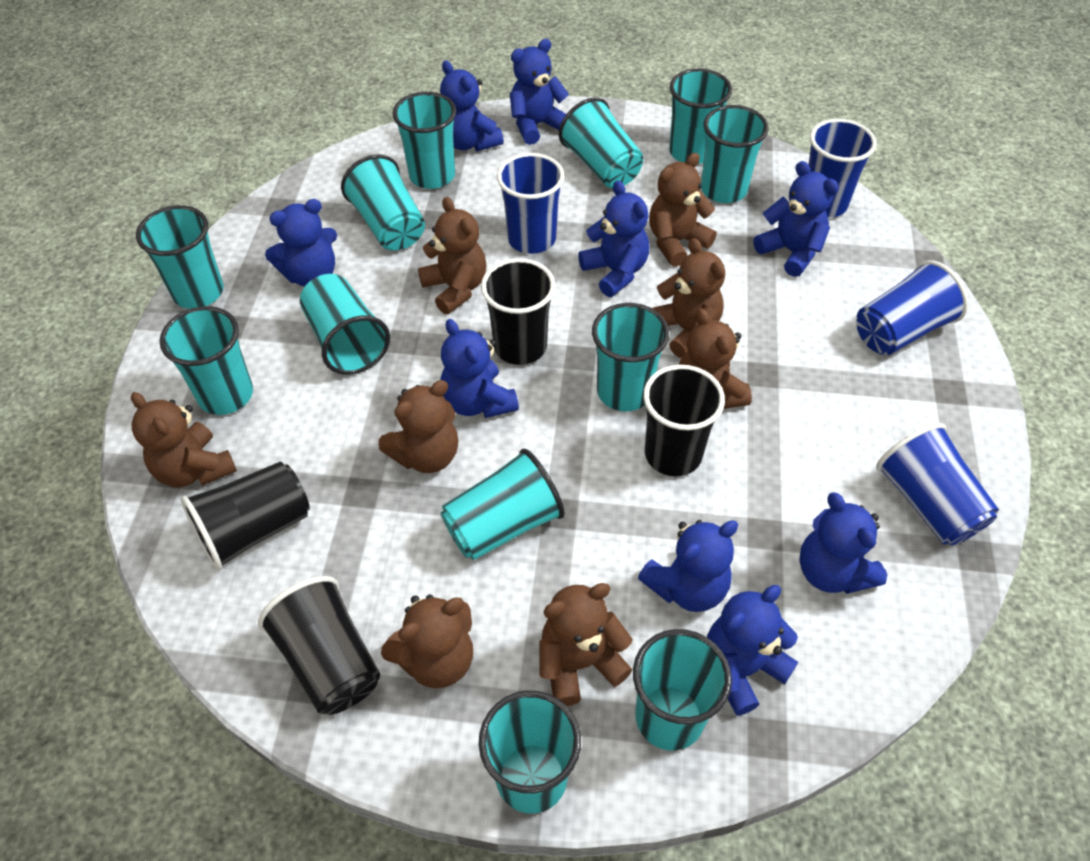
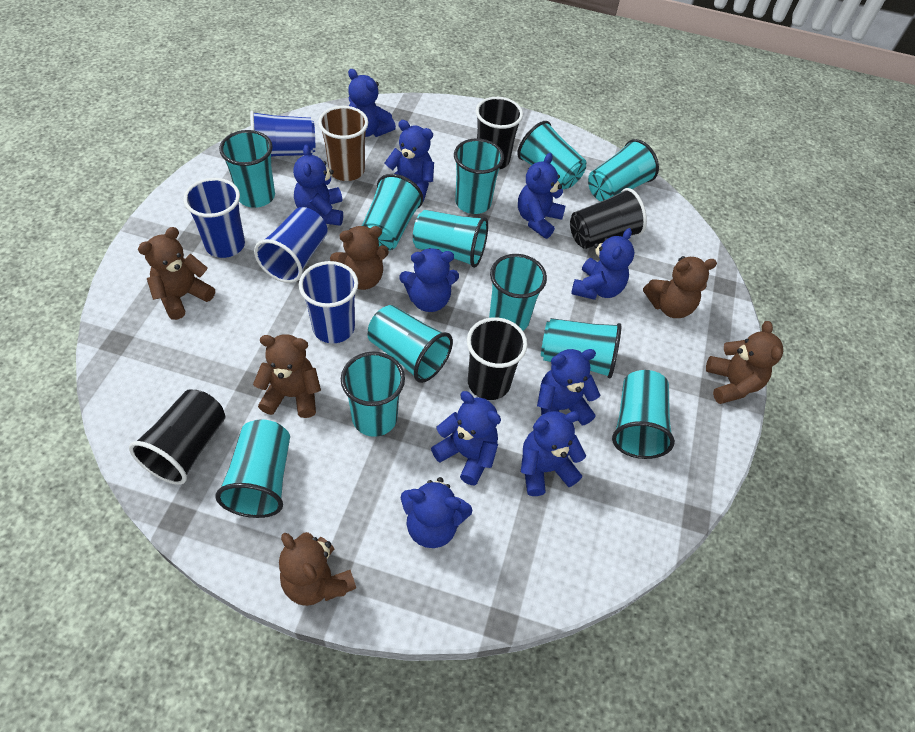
blue teddy bear: 9 -> 10
brown cup: 0 -> 1
brown teddy bear: 8 -> 6

